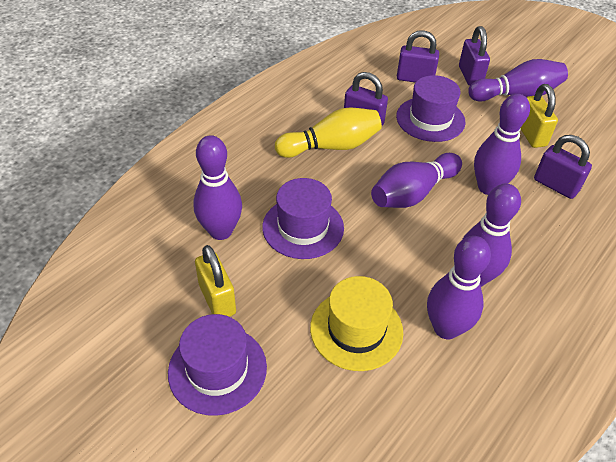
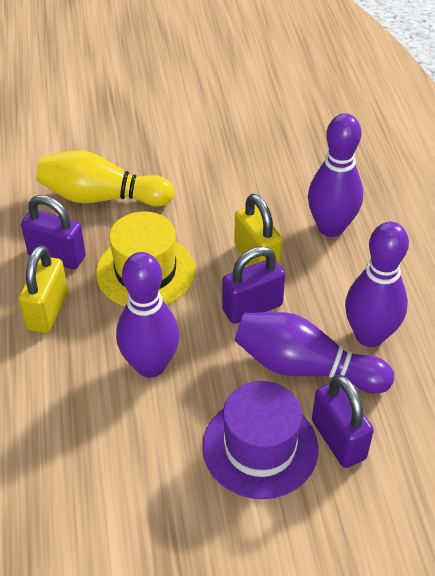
purple bowling pin: 6 -> 4
purple hat: 3 -> 1
purple padlock: 4 -> 3

